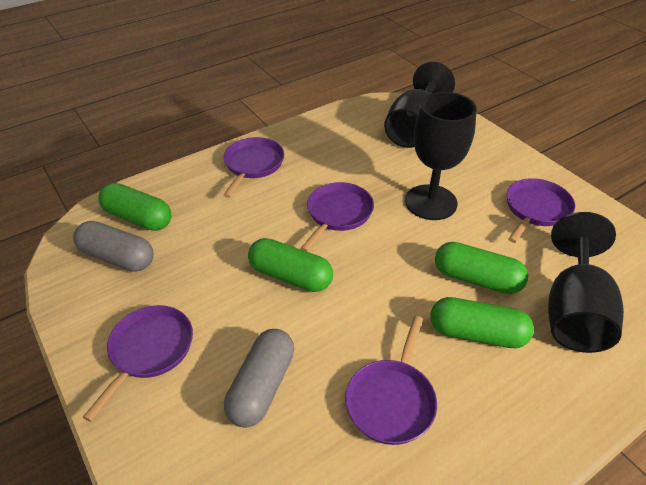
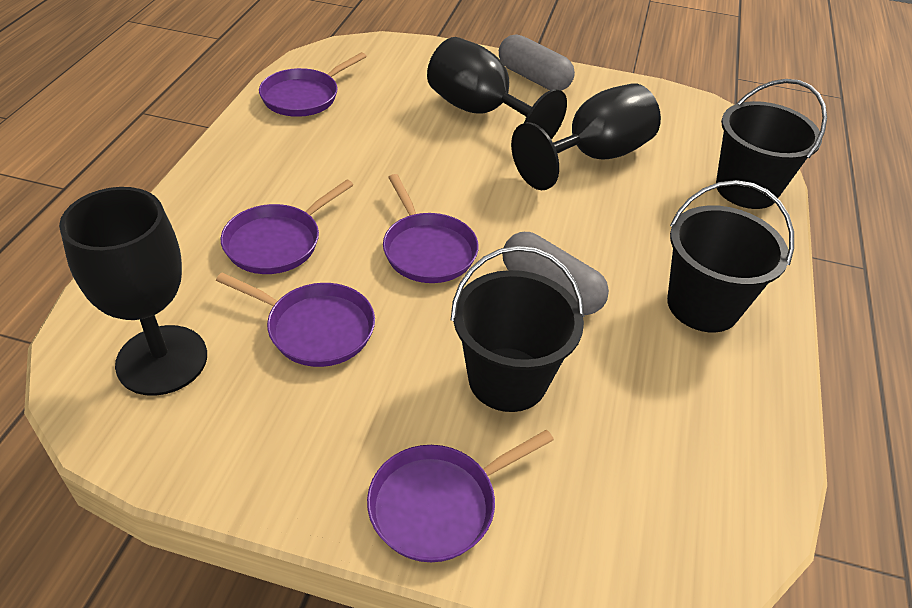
black bucket: 0 -> 3
green capsule: 4 -> 0

